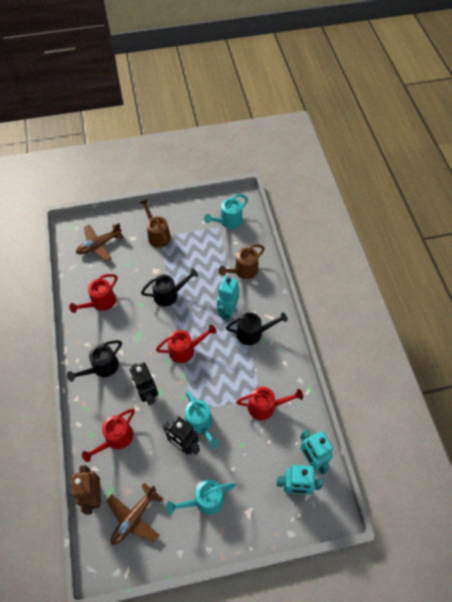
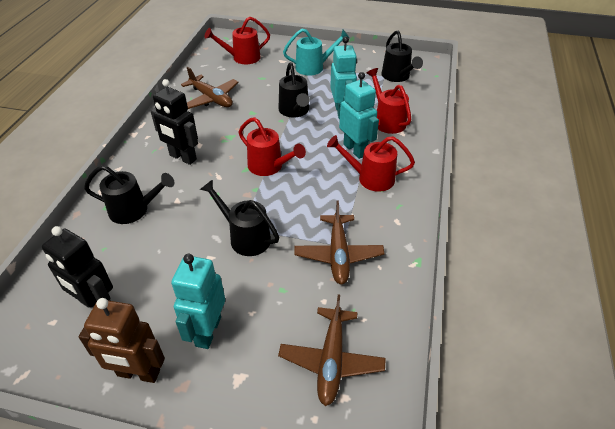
black watering can: 3 -> 4
brown plane: 2 -> 3
brown watering can: 2 -> 0
turquoise watering can: 3 -> 1

